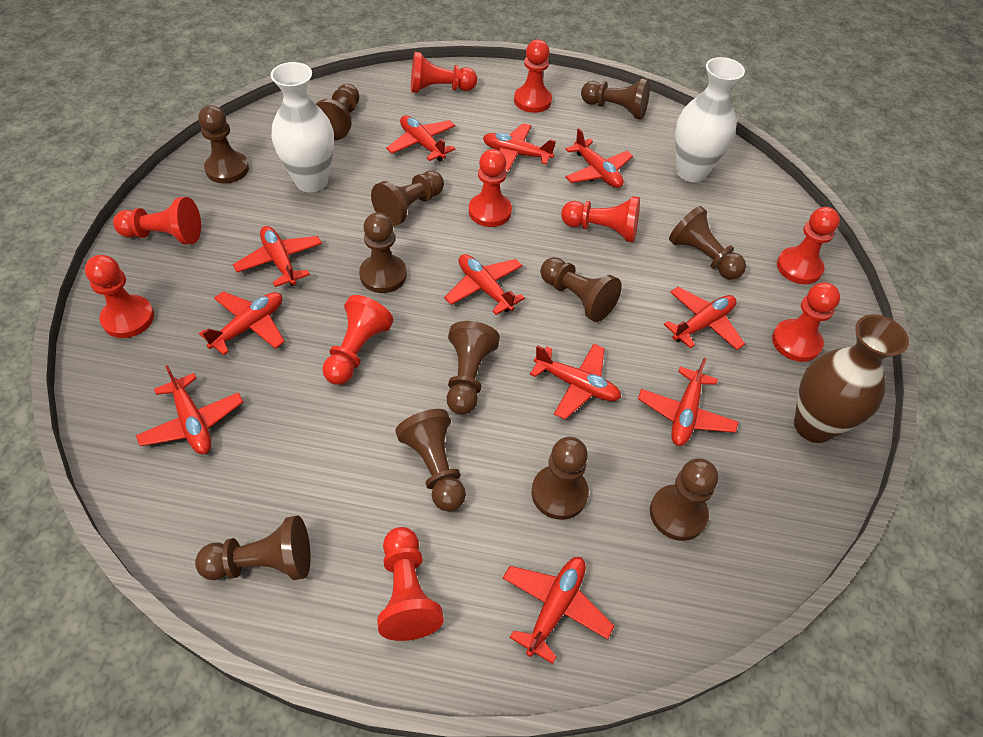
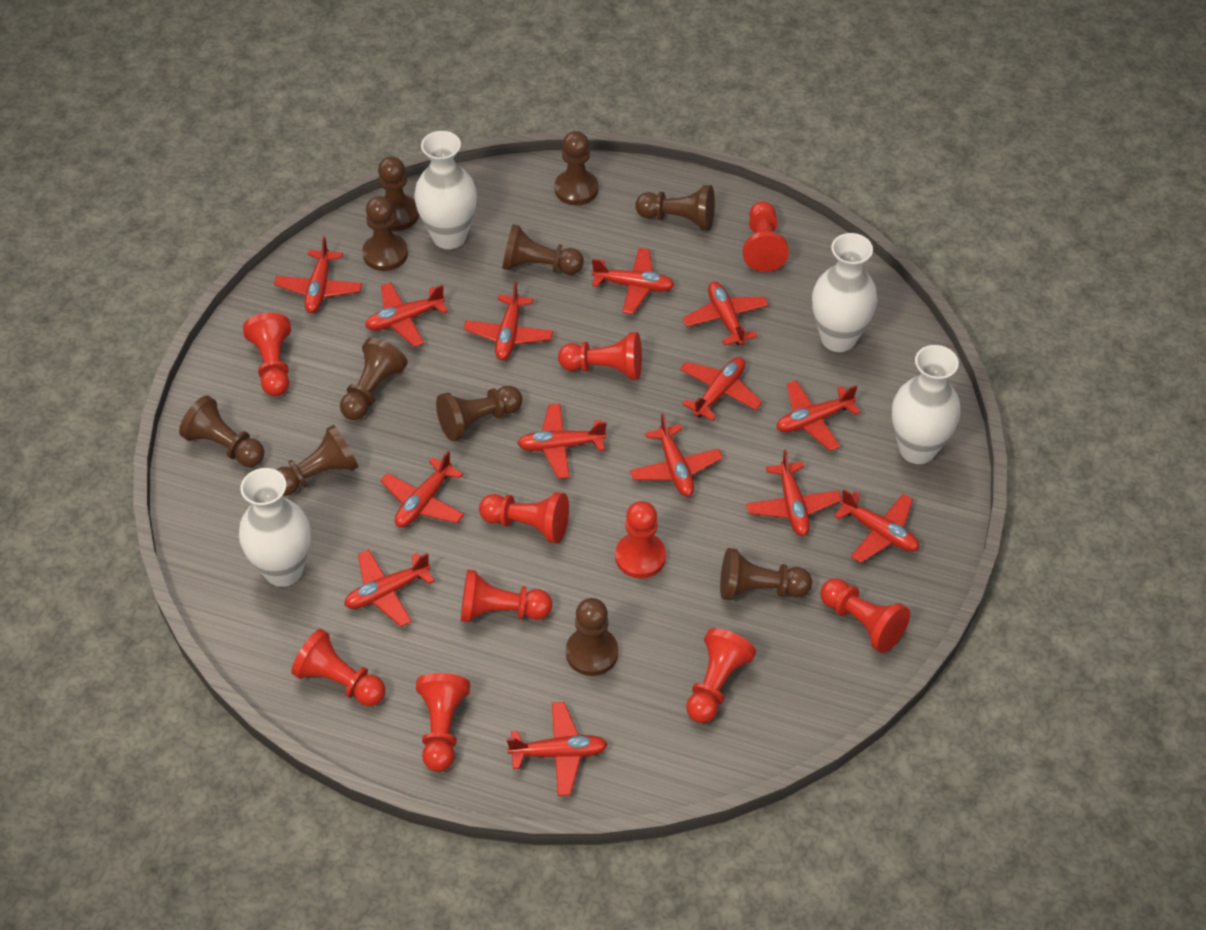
brown pawn: 12 -> 11
brown vase: 1 -> 0
red plane: 11 -> 14
white vase: 2 -> 4

